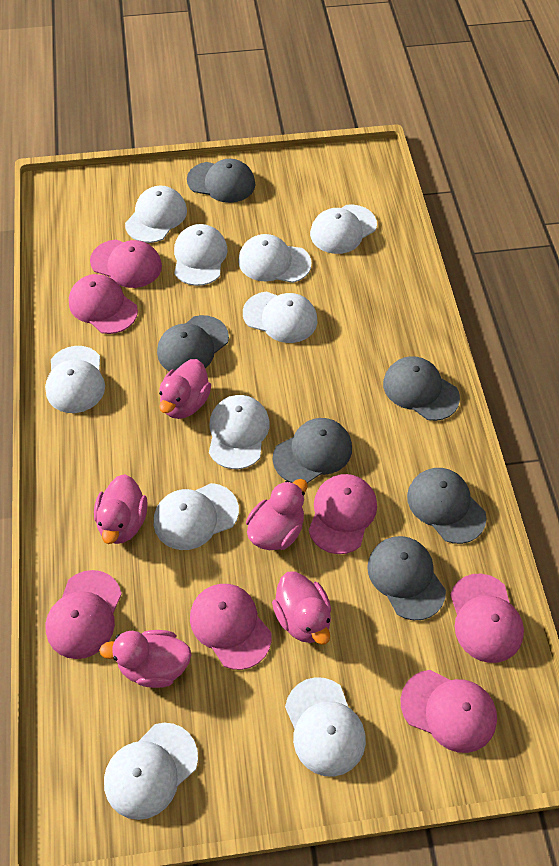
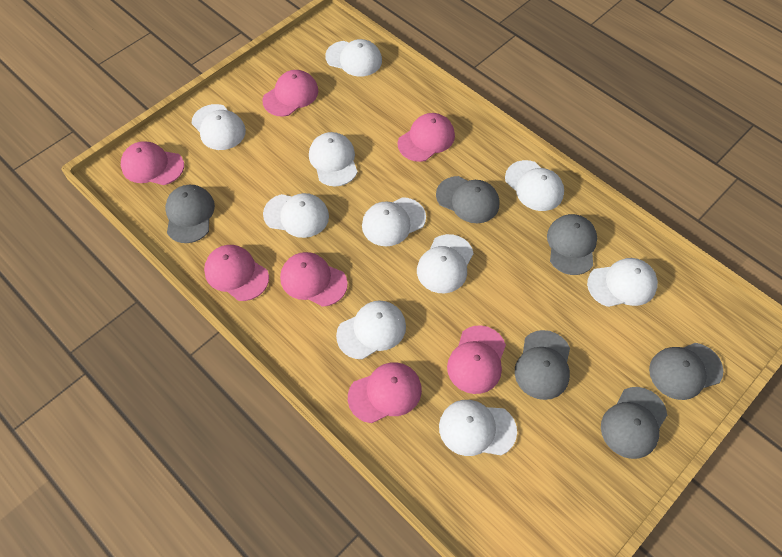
pink duck: 5 -> 0

